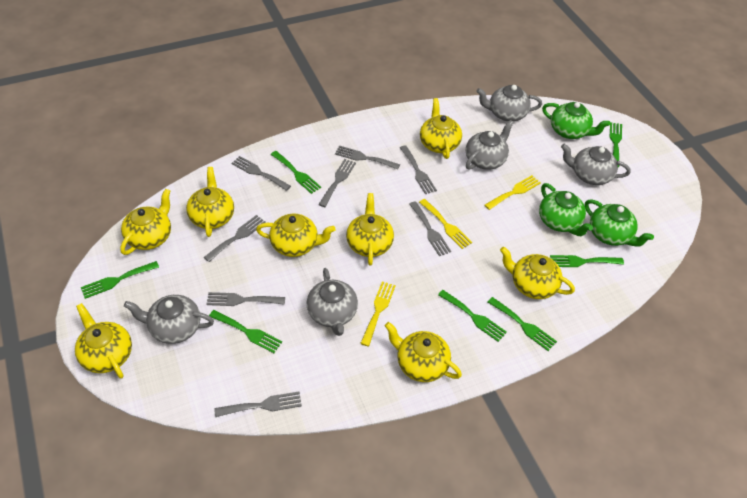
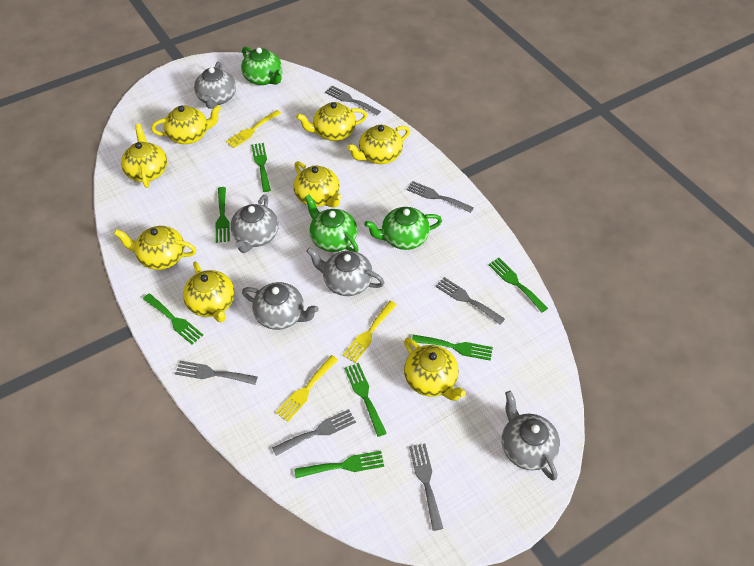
grey fork: 8 -> 6

